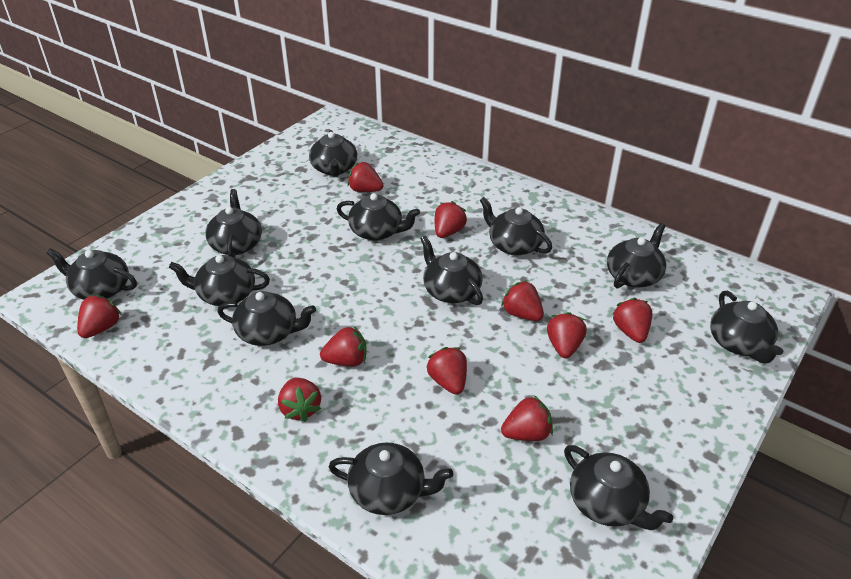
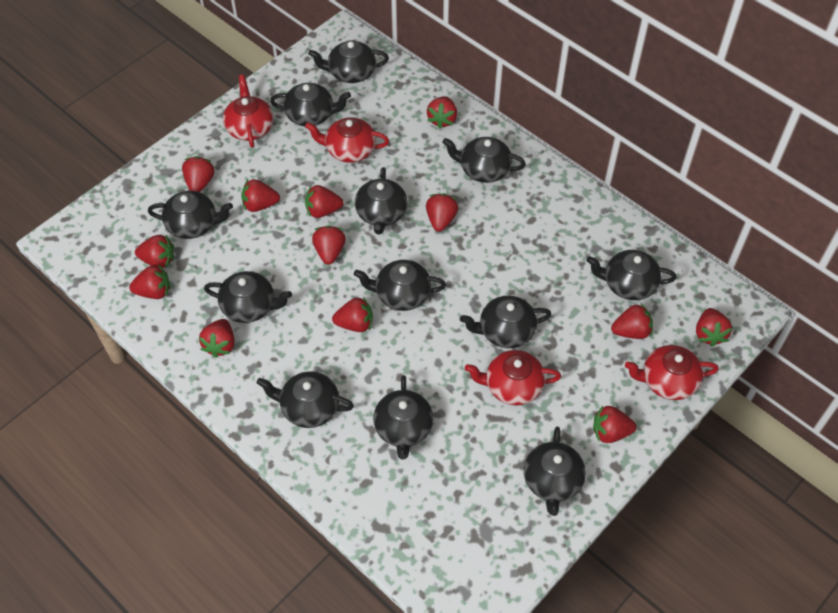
red strawberry: 10 -> 13
red teapot: 0 -> 4

